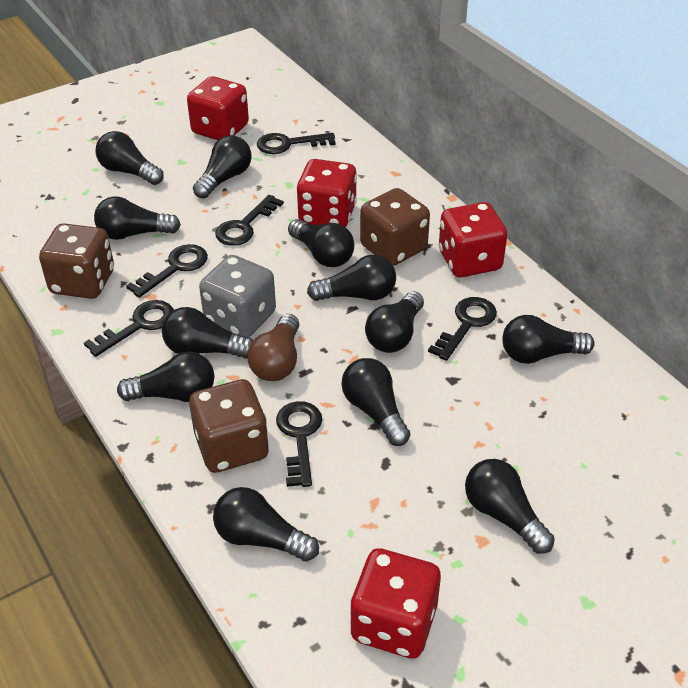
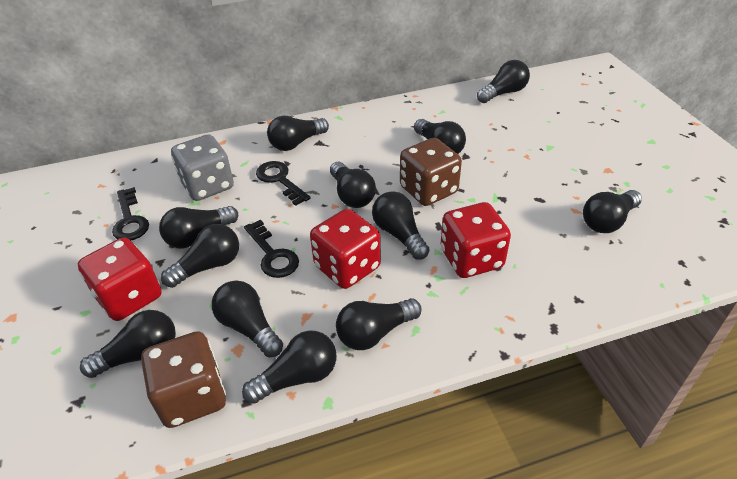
black key: 6 -> 3
brown dice: 3 -> 2
brown light bulb: 1 -> 0
red dice: 4 -> 3

